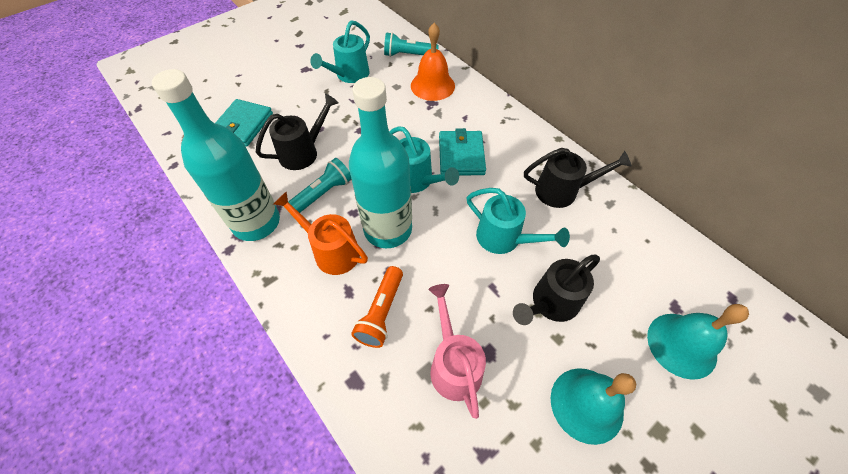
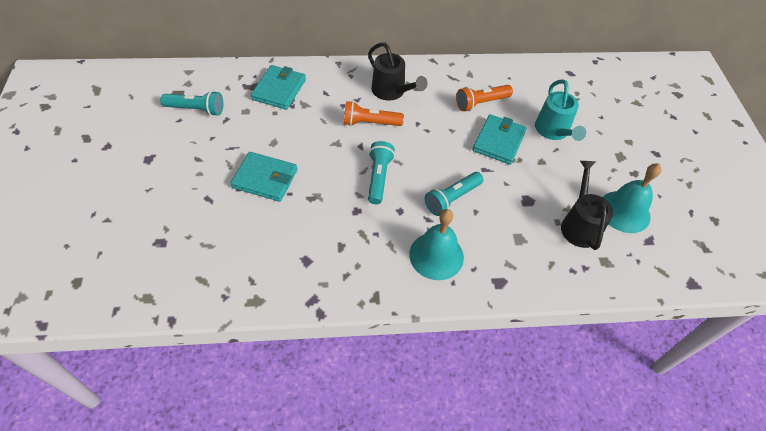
black watering can: 3 -> 2
orange bell: 1 -> 0
orange flashlight: 1 -> 2
orange watering can: 1 -> 0
pink watering can: 1 -> 0
turquoise bottle: 2 -> 0
turquoise flashlight: 2 -> 3
turquoise wallet: 2 -> 3
turquoise watering can: 3 -> 1

